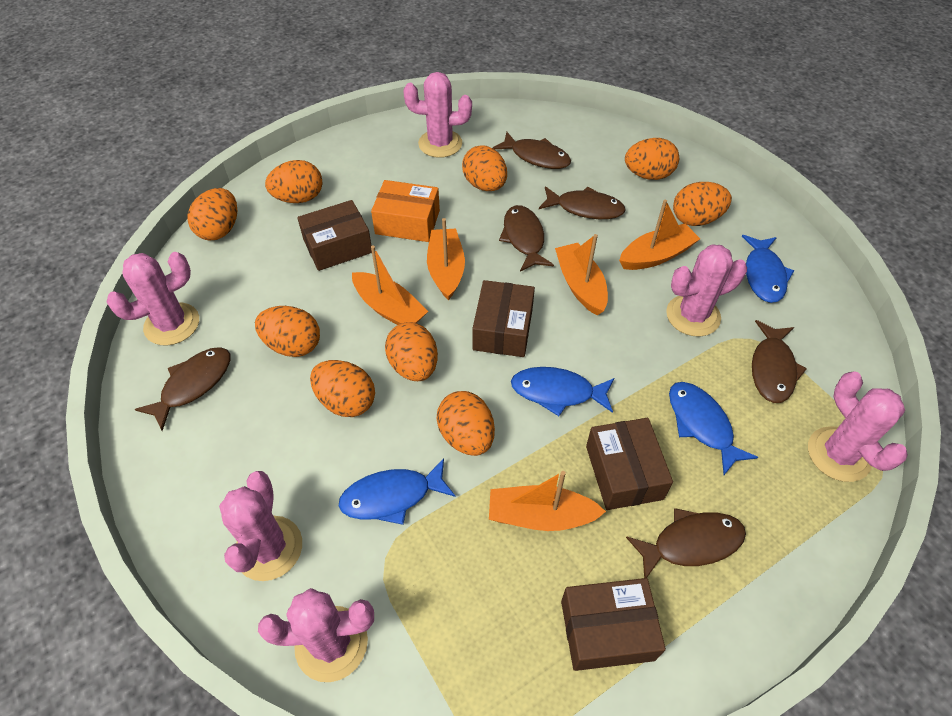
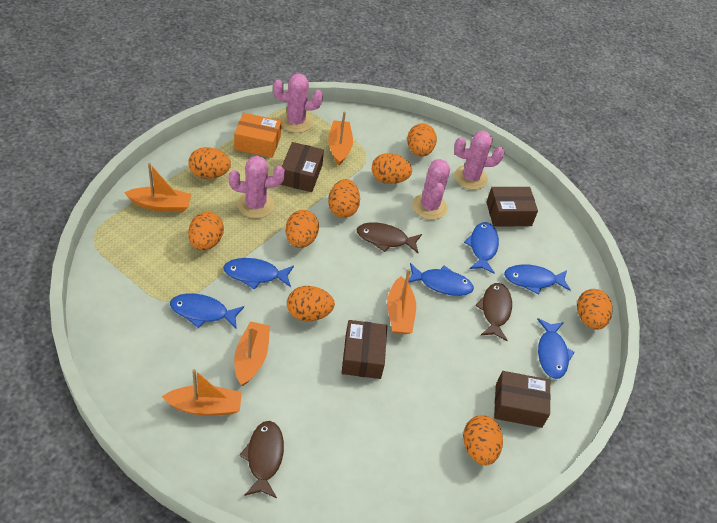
blue fish: 4 -> 6
brown fish: 6 -> 3
pink cactus: 6 -> 4

